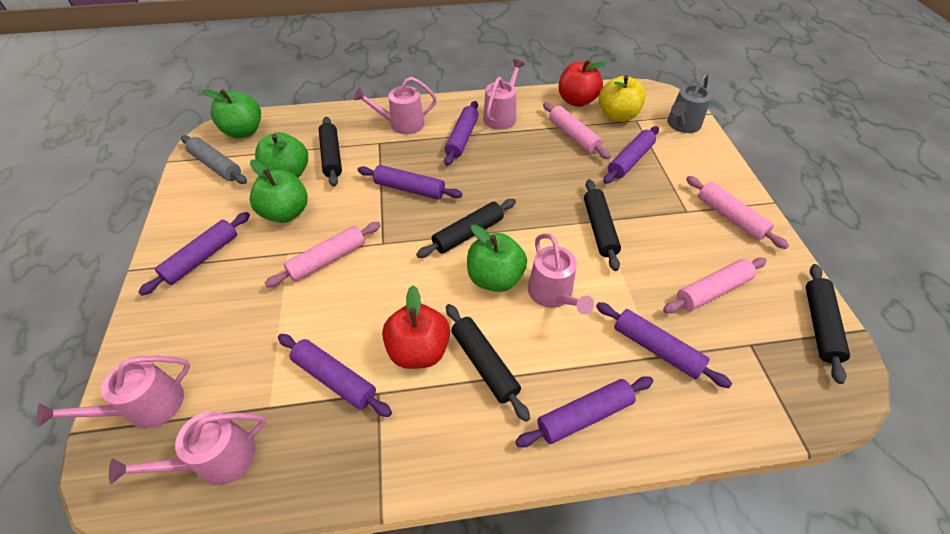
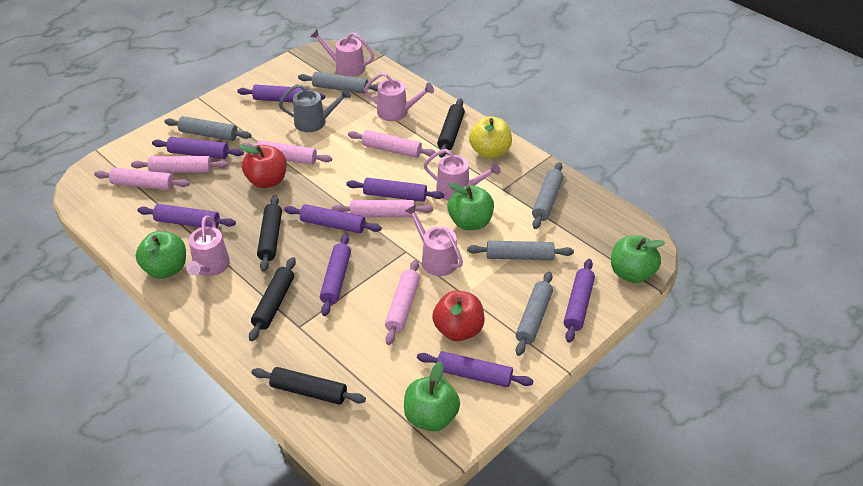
black rolling pin: 5 -> 4
grey rolling pin: 1 -> 5
pink rolling pin: 4 -> 6
purple rolling pin: 7 -> 8

